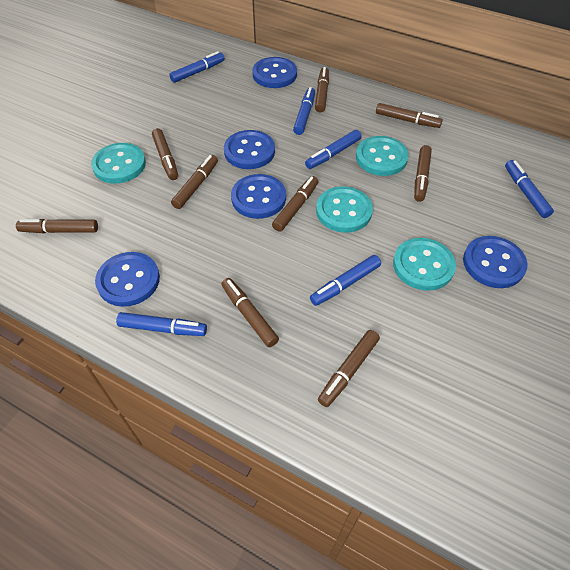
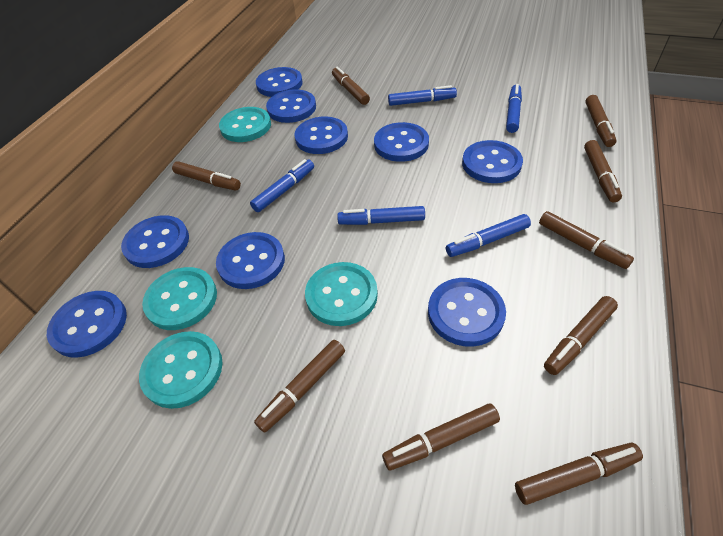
blue button: 5 -> 9
blue marker: 6 -> 5

